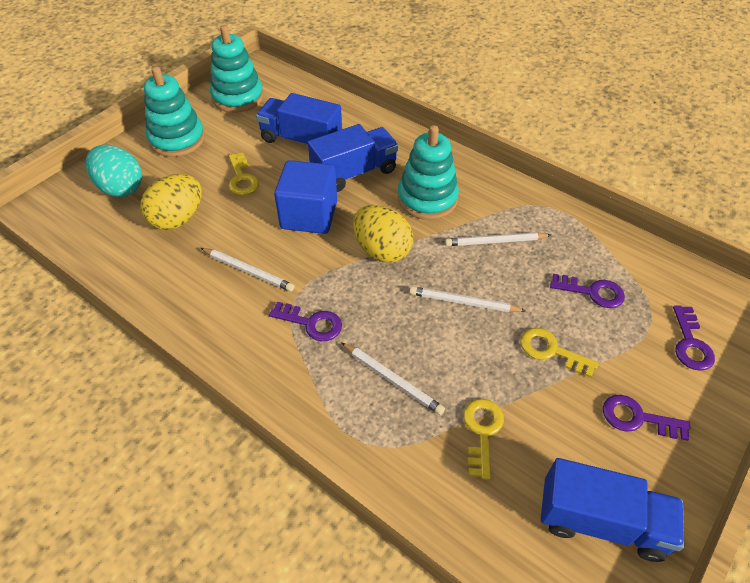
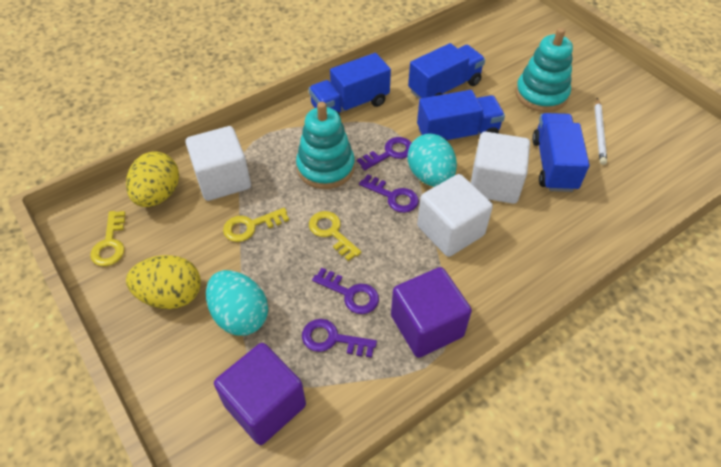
blue cube: 1 -> 0
blue truck: 3 -> 4
purple cube: 0 -> 2
turquoise egg: 1 -> 2
turquoise stacking toy: 3 -> 2
white cube: 0 -> 3
white pencil: 4 -> 1

